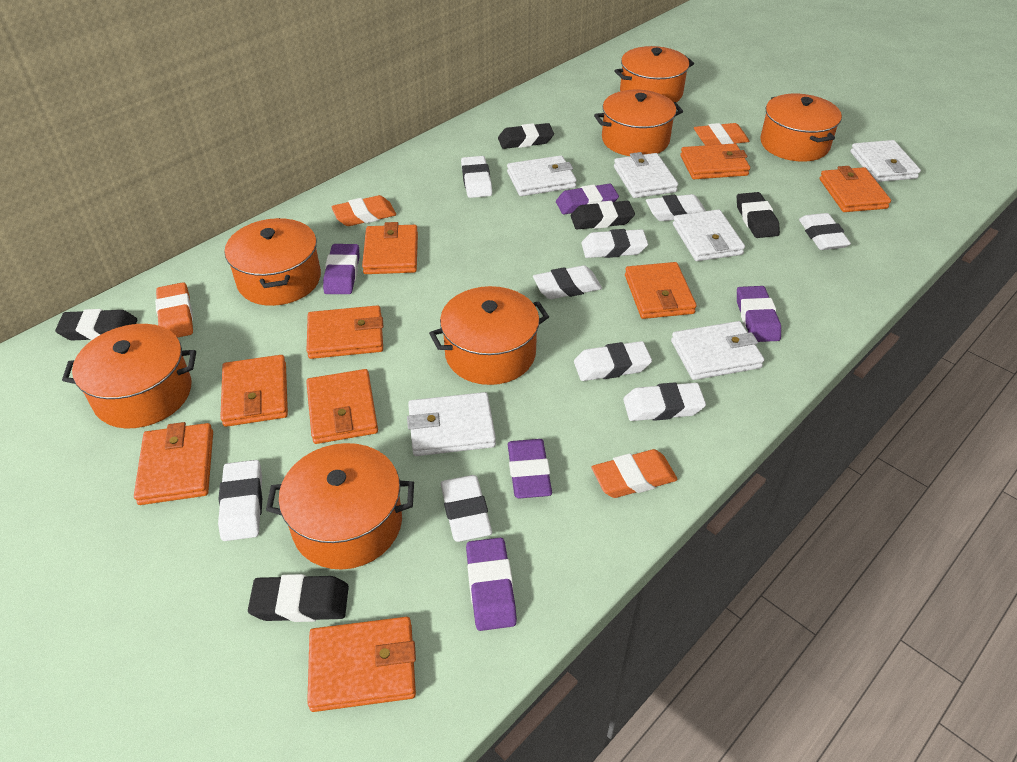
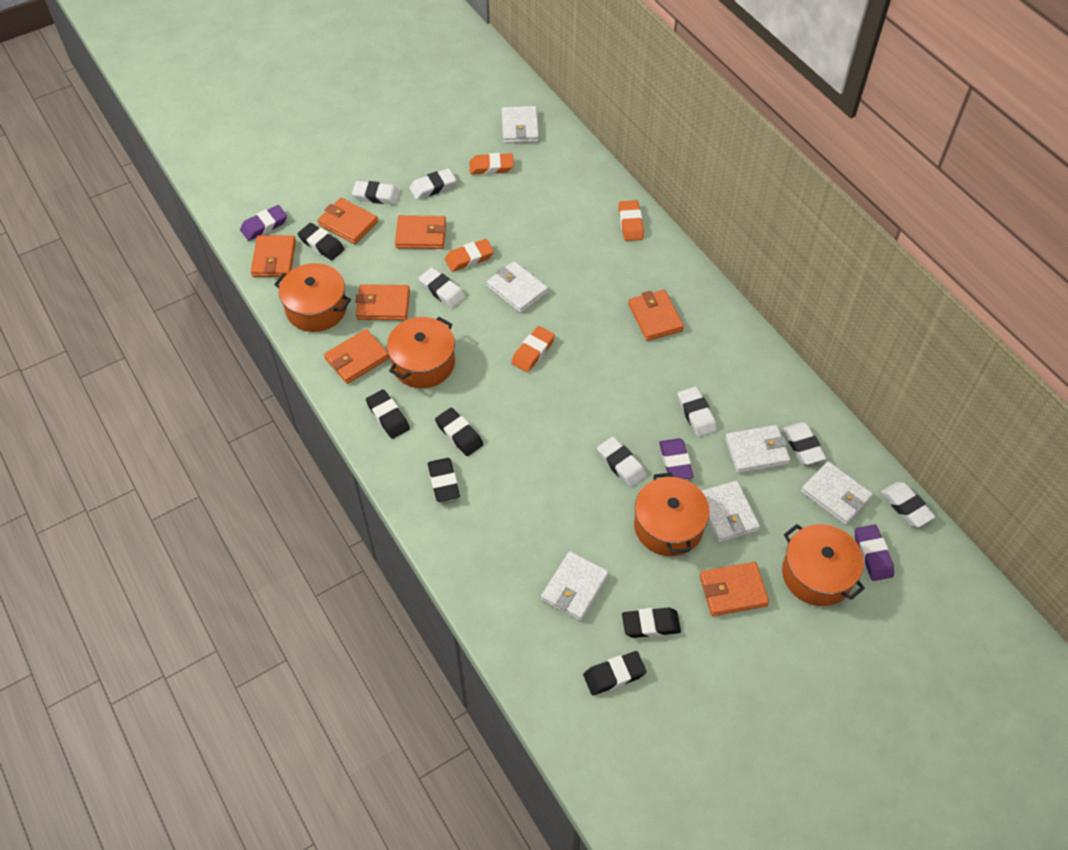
black eraser: 5 -> 6
orange pot: 7 -> 4
orange wallet: 9 -> 7
purple eraser: 5 -> 3
white eraser: 9 -> 7

